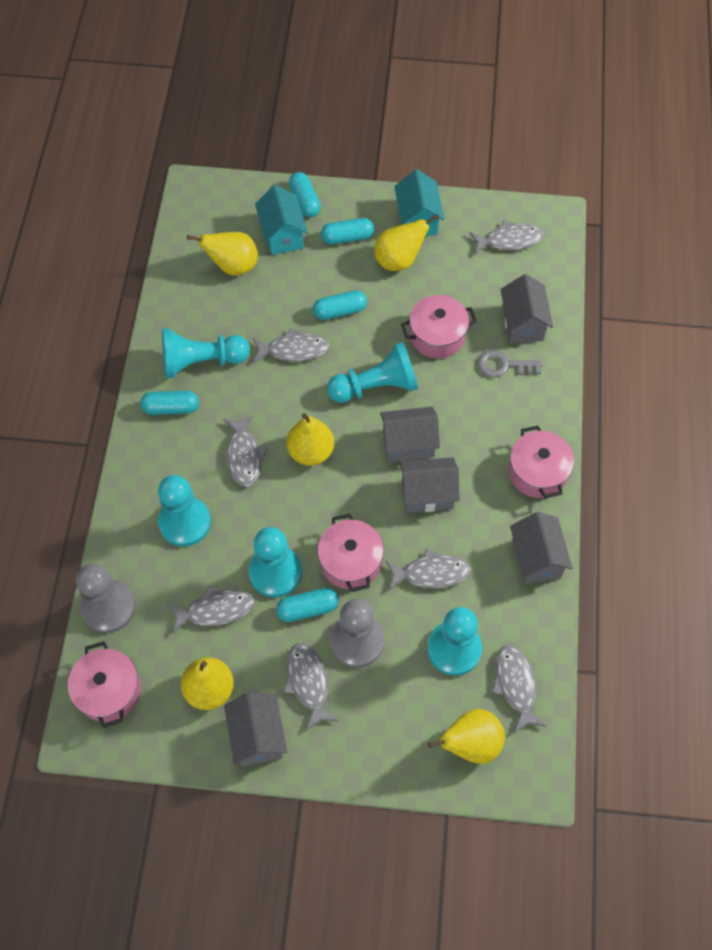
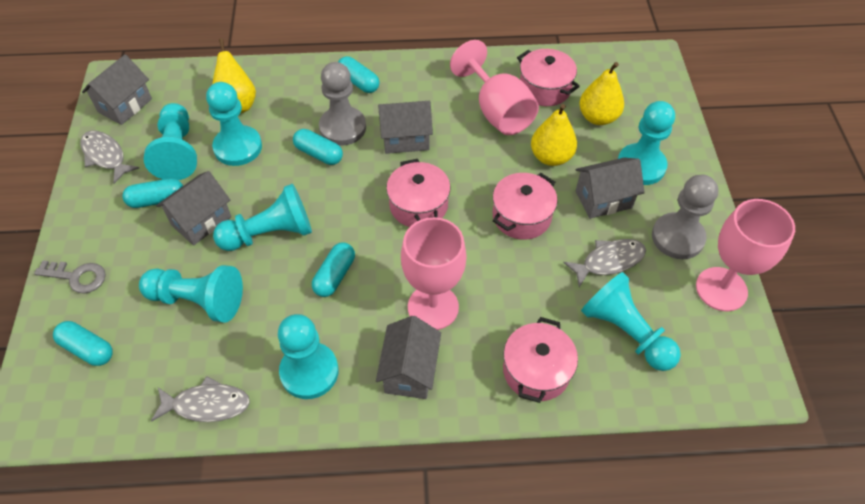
grey fish: 7 -> 3
pink goblet: 0 -> 3
turquoise house: 2 -> 0
turquoise pawn: 5 -> 7
yellow pear: 5 -> 3

